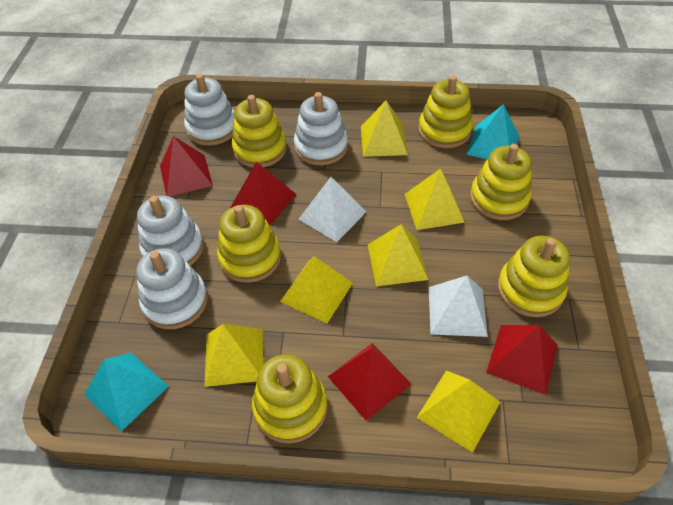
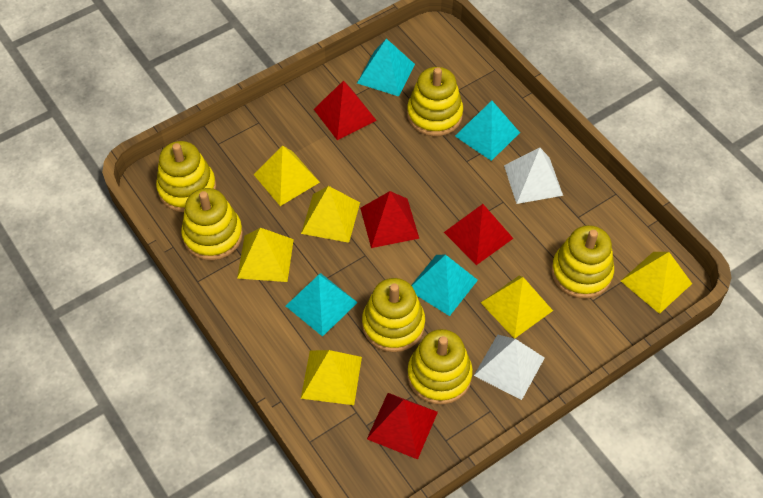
turquoise pyramid: 2 -> 4
white stacking toy: 4 -> 0

